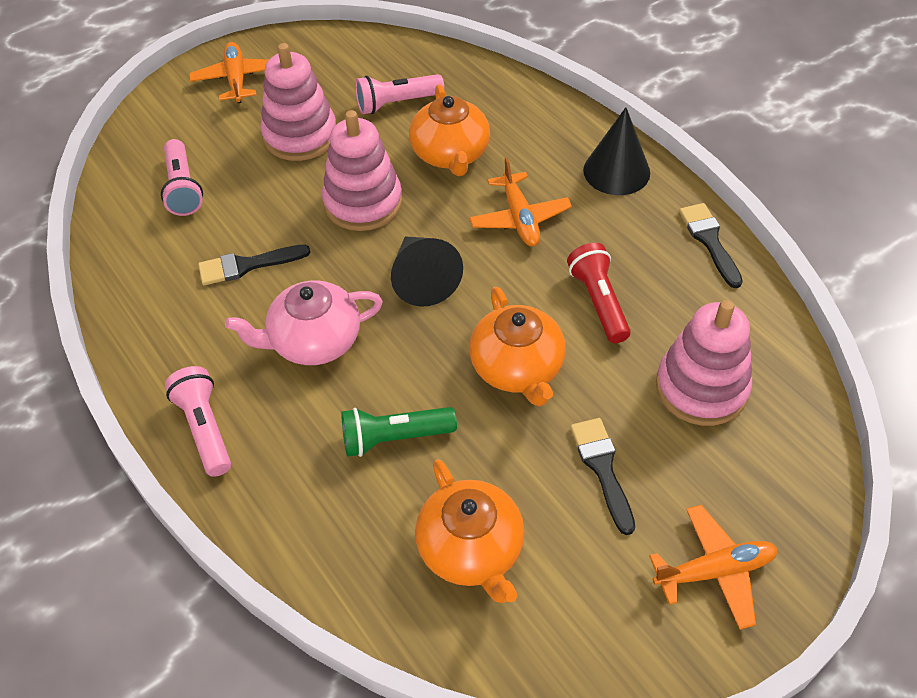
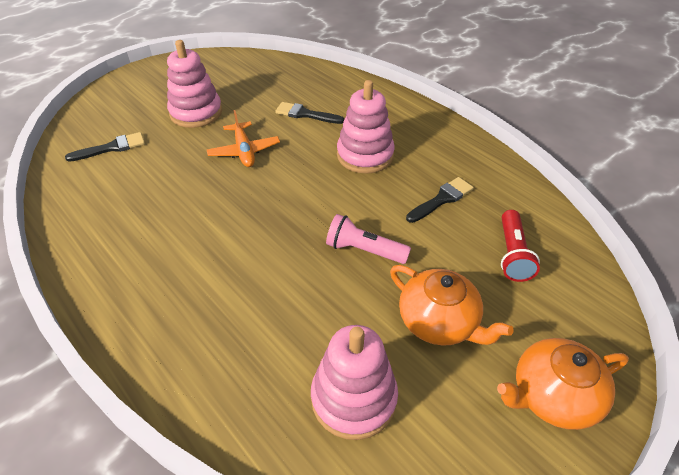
black cone: 2 -> 0
green flashlight: 1 -> 0
orange plane: 3 -> 1
orange teapot: 3 -> 2
pink flashlight: 3 -> 1
pink teapot: 1 -> 0

